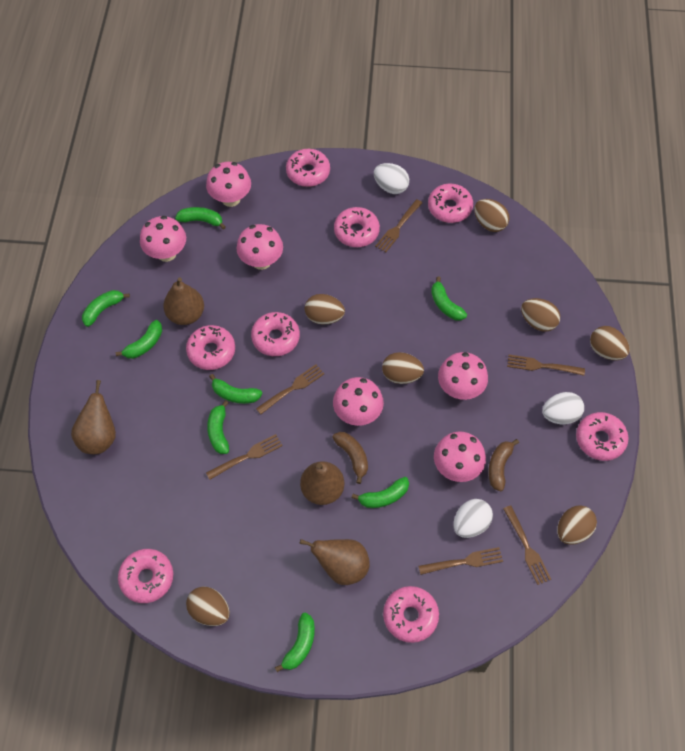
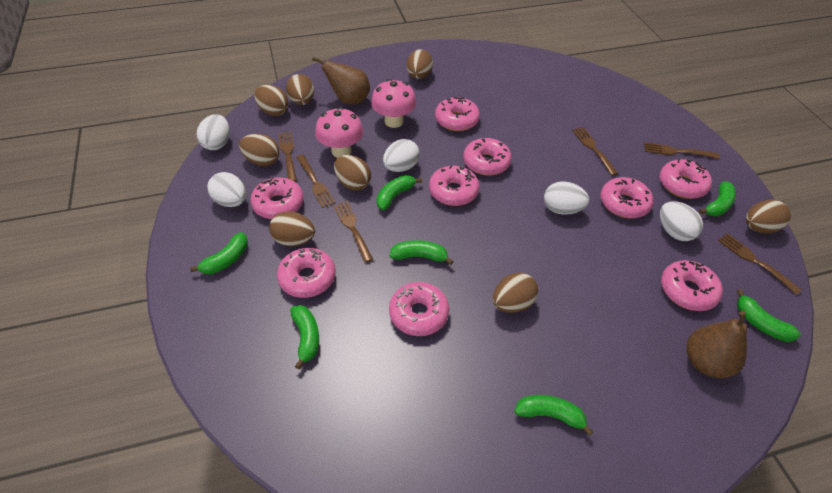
brown banana: 2 -> 0
brown egg: 7 -> 8
brown pear: 4 -> 2
green banana: 8 -> 7
pink donut: 8 -> 9
pink mushroom: 6 -> 2
white egg: 3 -> 5

